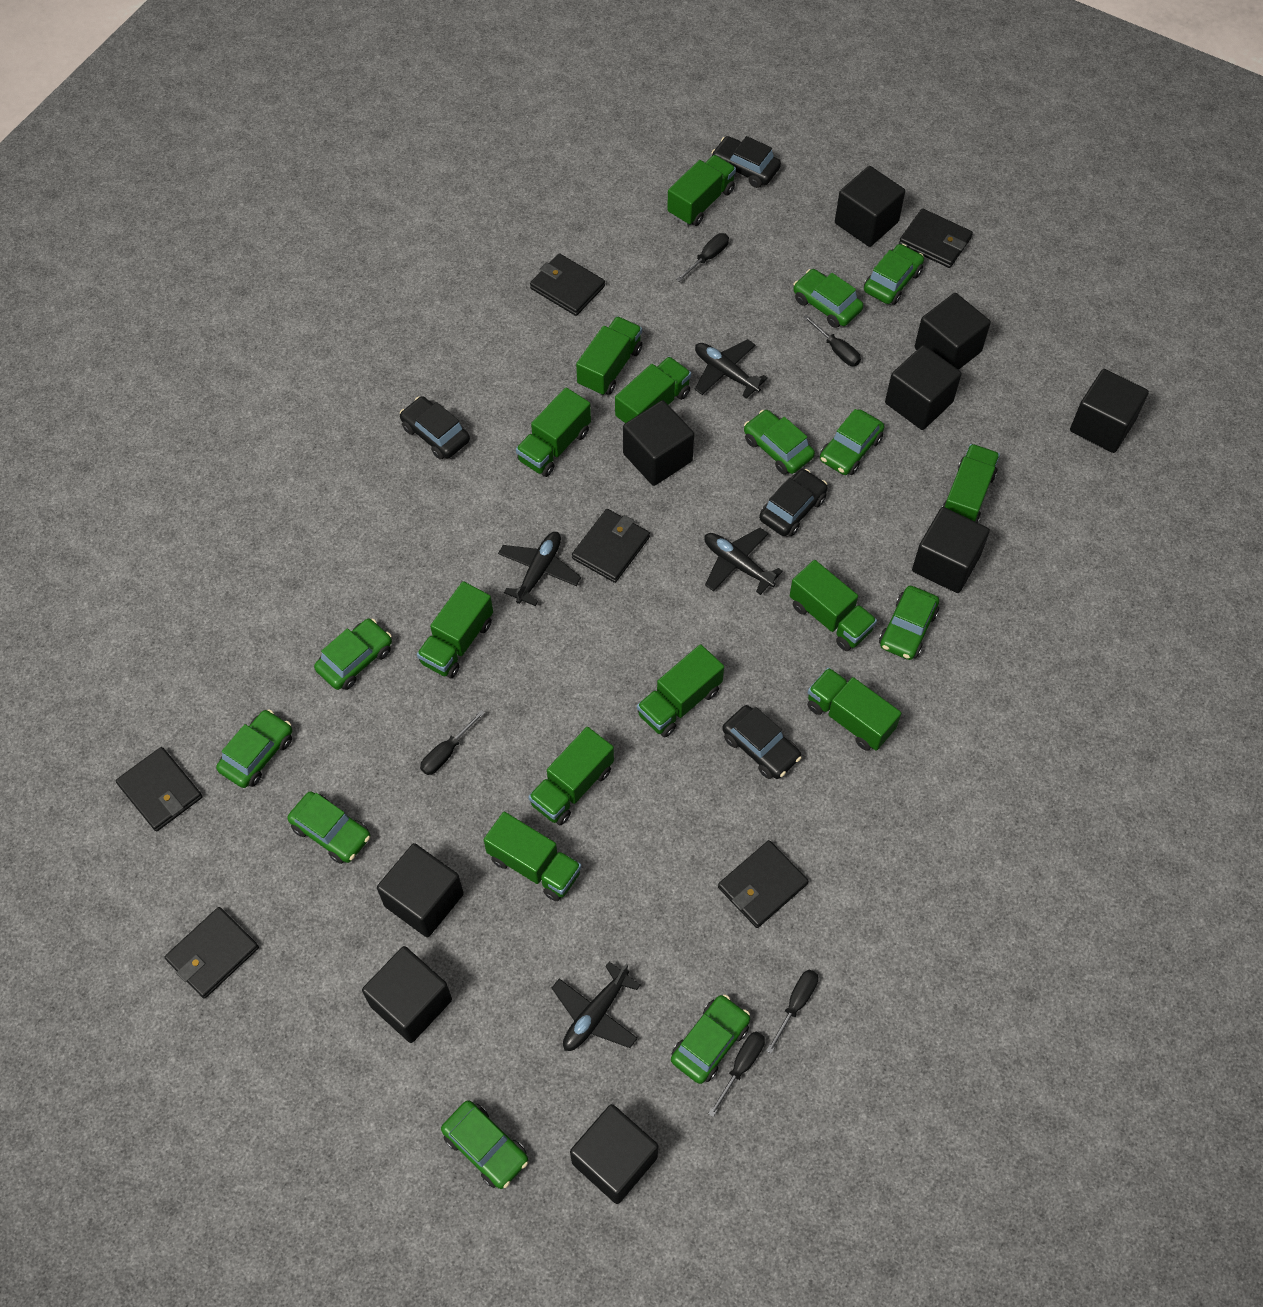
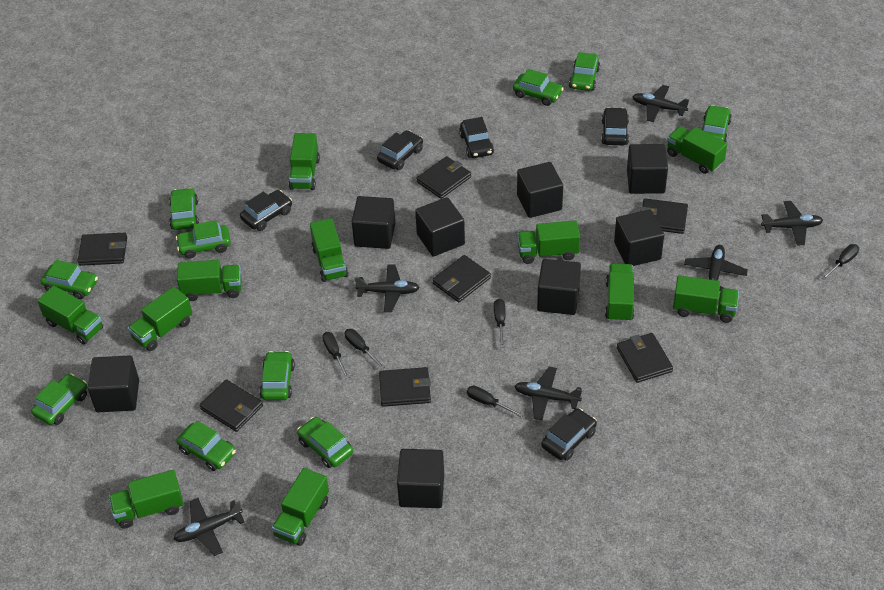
black car: 4 -> 5
black cube: 9 -> 8
black plane: 4 -> 6
black wallet: 6 -> 7

